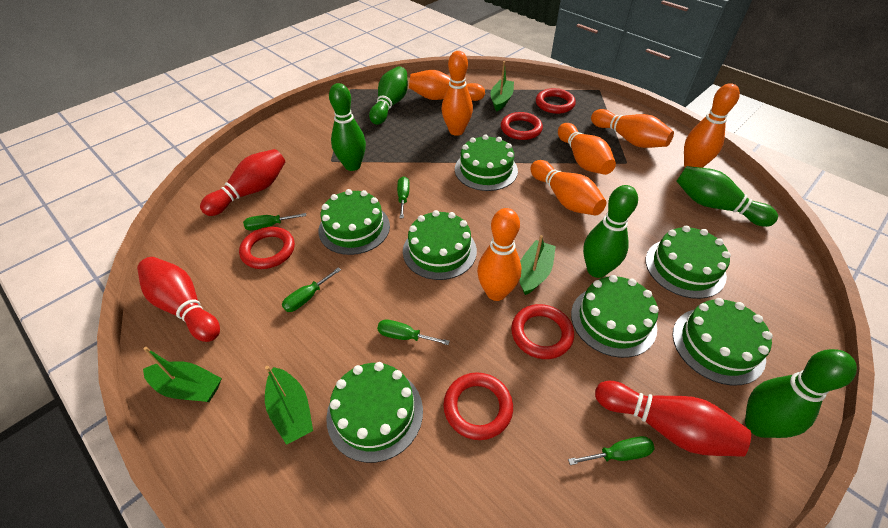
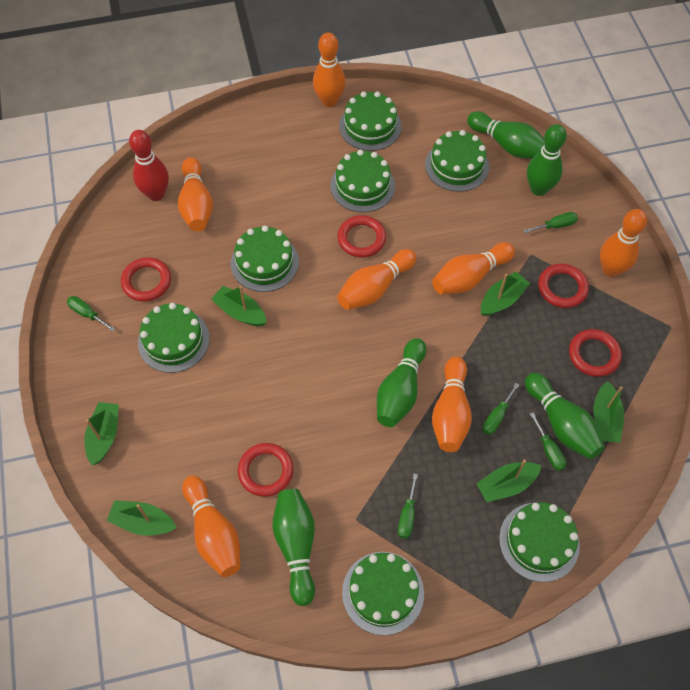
green boat: 4 -> 6
red bowling pin: 3 -> 1

